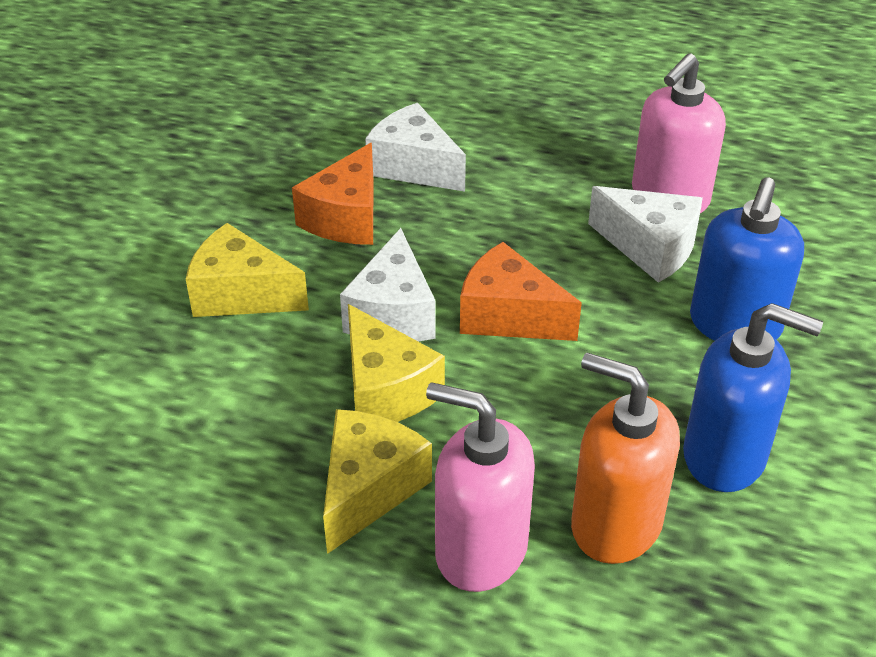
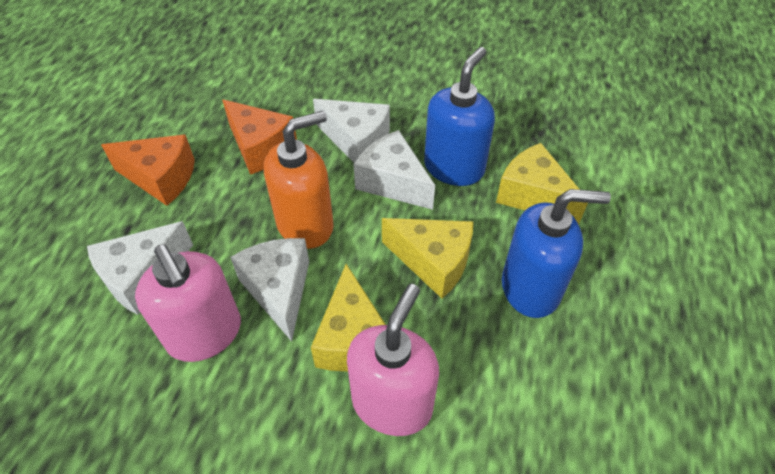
white cheese: 3 -> 4

